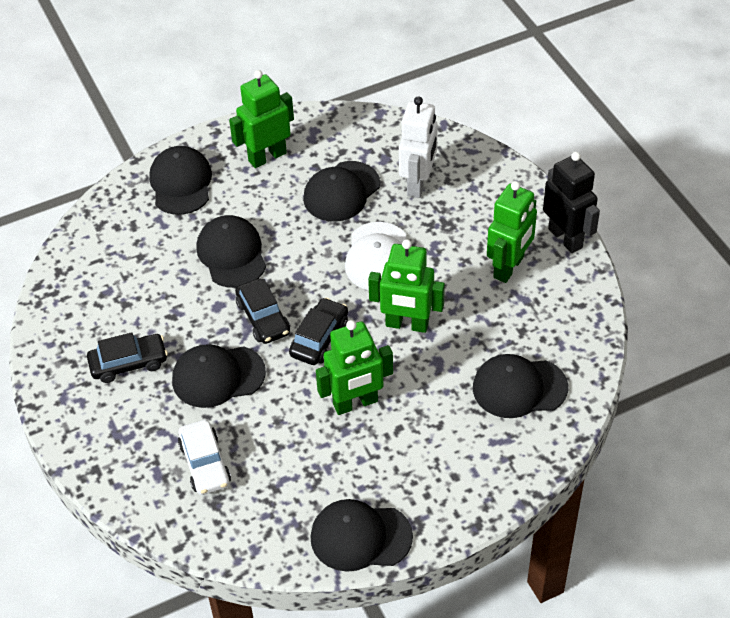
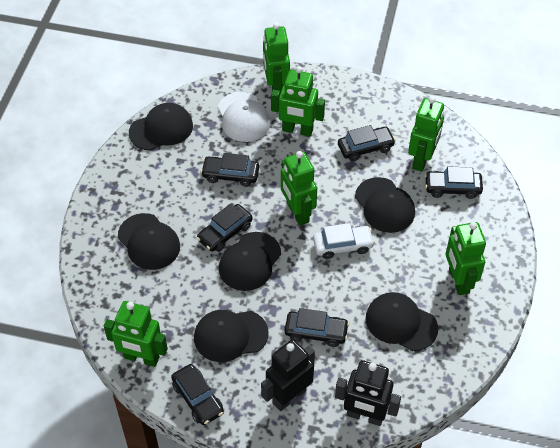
black car: 3 -> 6
black robot: 1 -> 2
green robot: 4 -> 6
white robot: 1 -> 0

